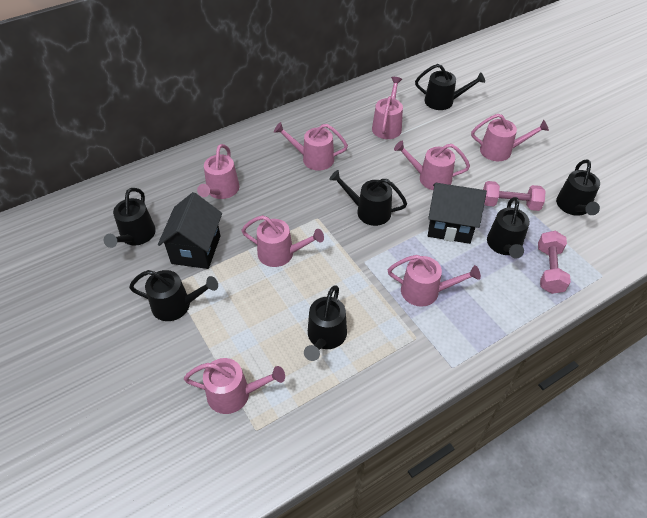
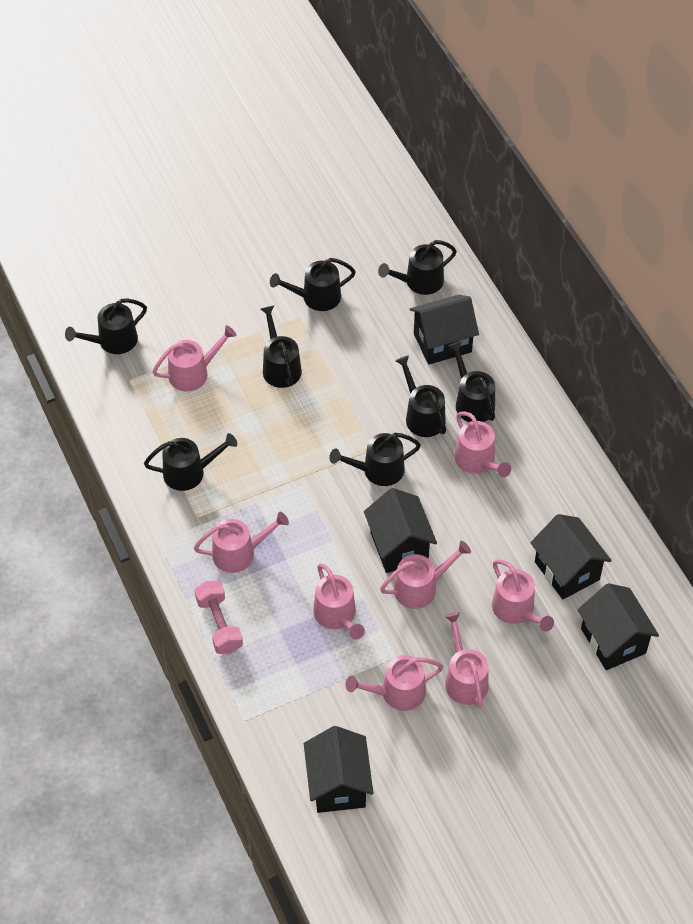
black house: 2 -> 5
black watering can: 7 -> 8
pink dumbbell: 2 -> 1

